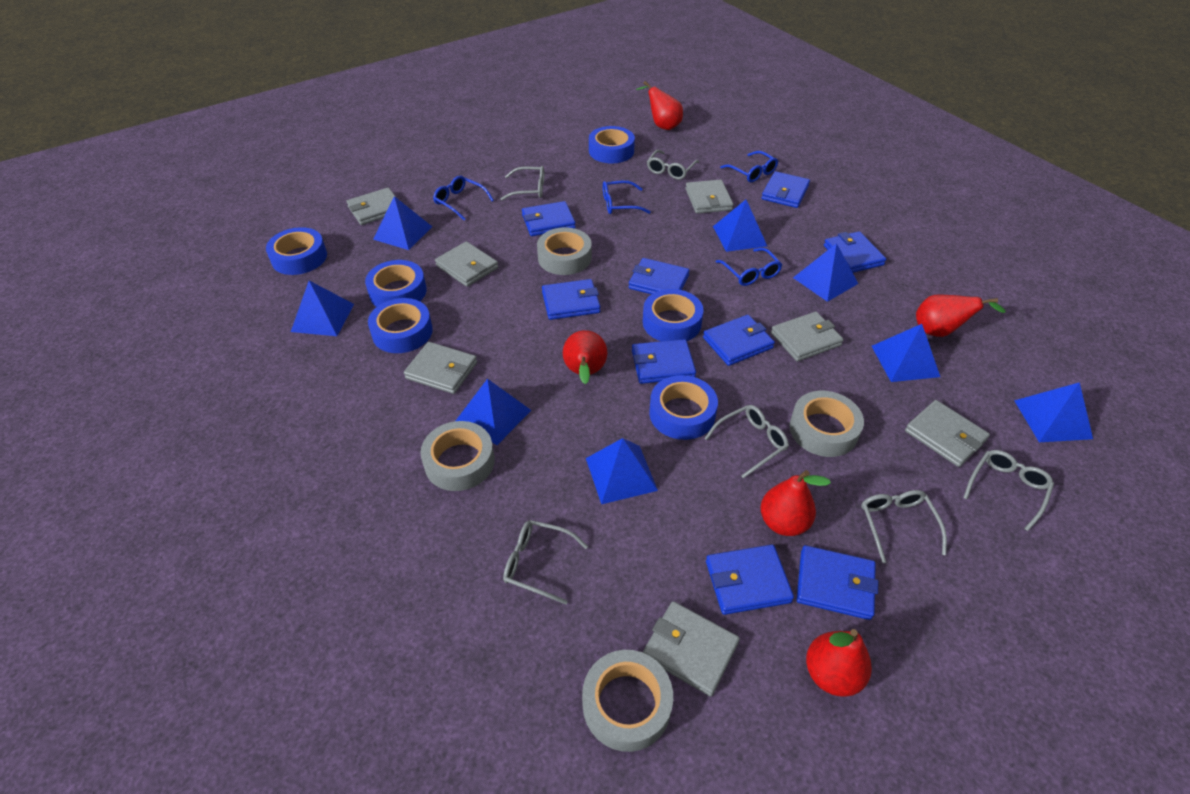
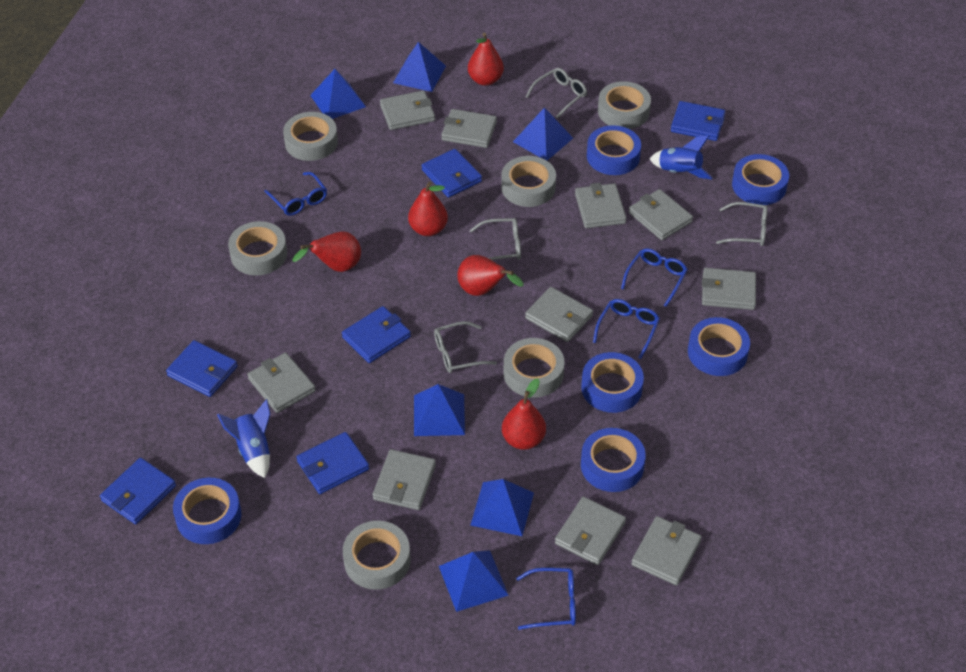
blue pyramid: 8 -> 6
blue rocket: 0 -> 2
blue wallet: 9 -> 6
grey glasses: 6 -> 4
grey tape: 4 -> 6
grey wallet: 7 -> 10

